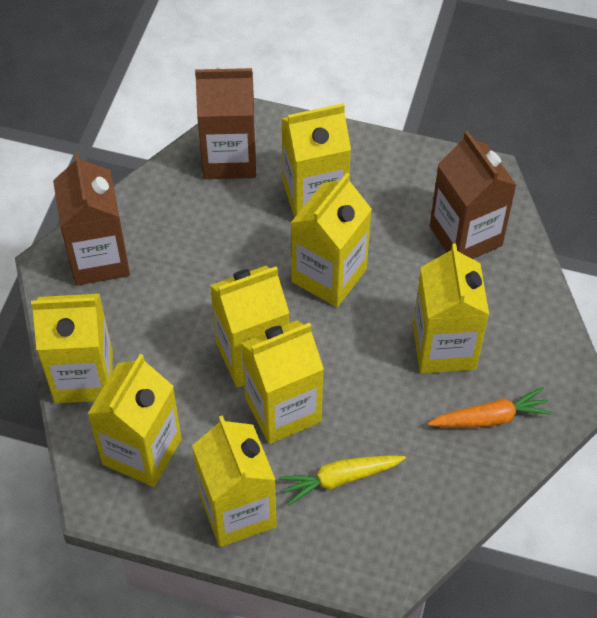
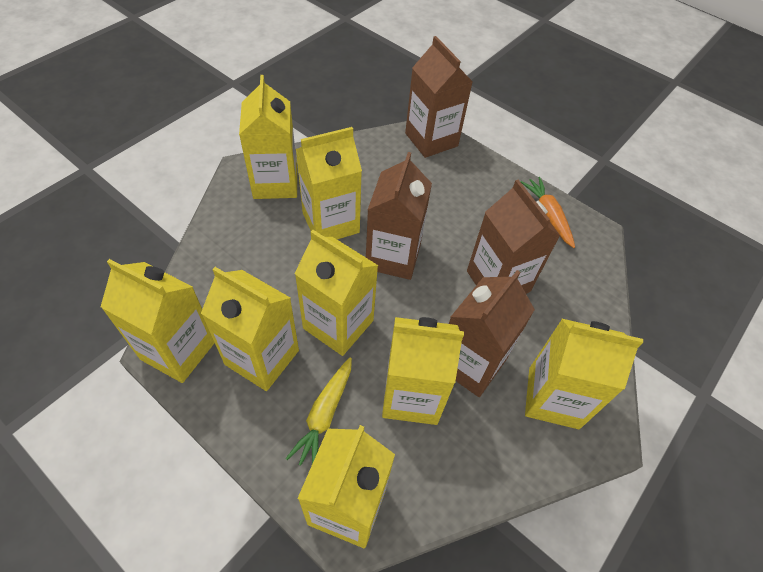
brown carton: 3 -> 4

